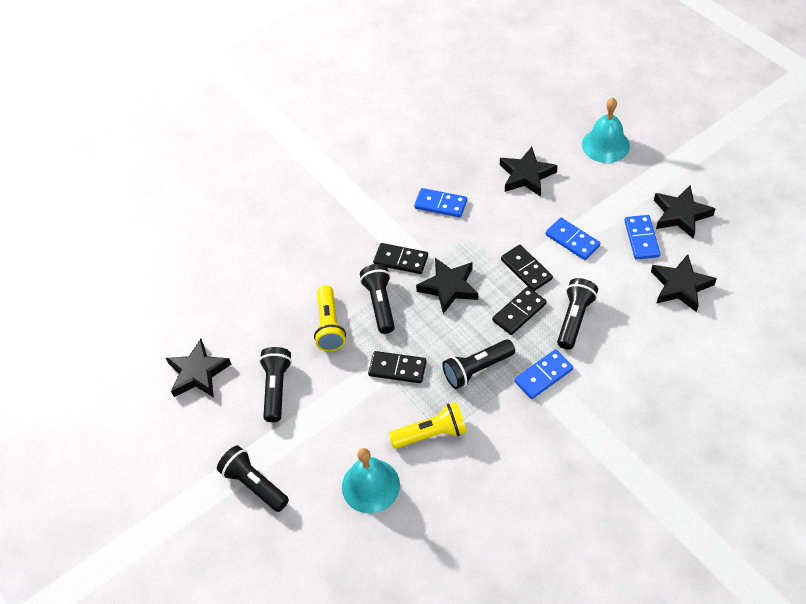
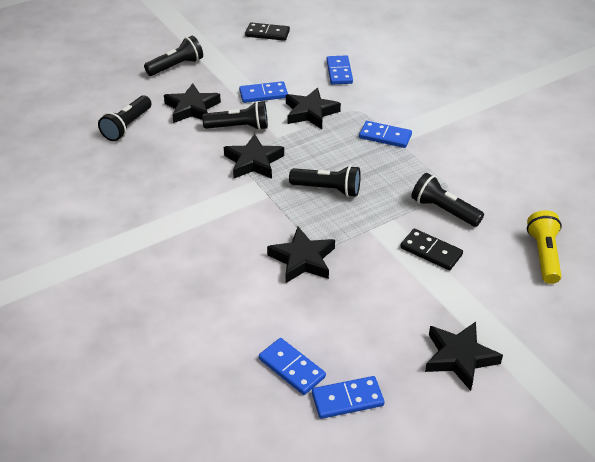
black domino: 4 -> 2
blue domino: 4 -> 5
turquoise bell: 2 -> 0
yellow flashlight: 2 -> 1

